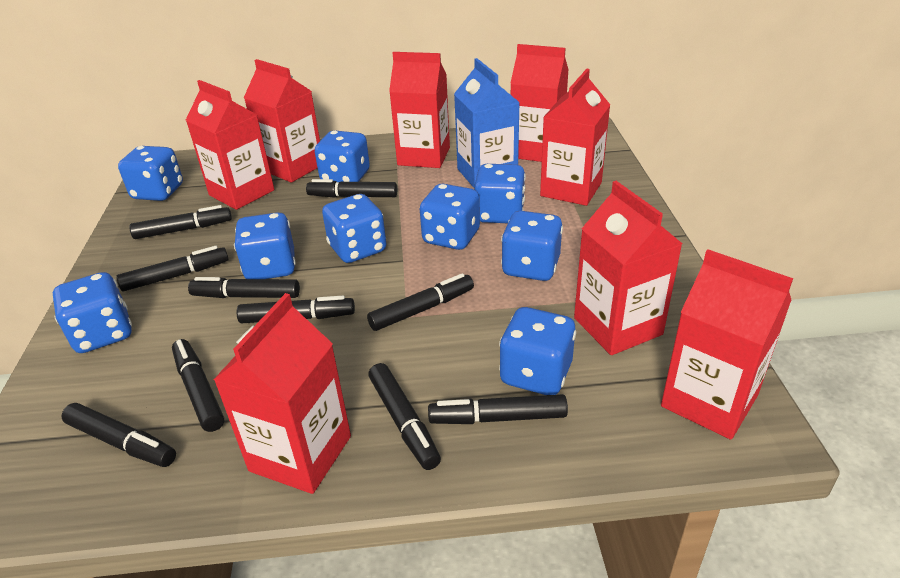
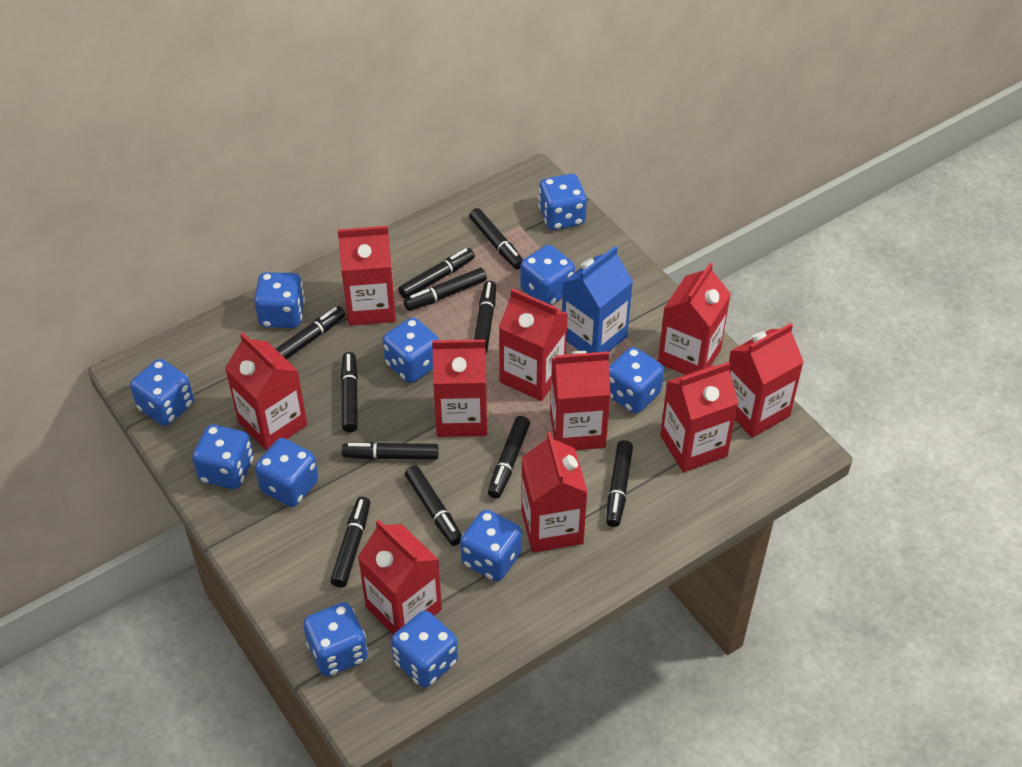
black marker: 10 -> 11
blue dice: 9 -> 11
red carton: 8 -> 10

